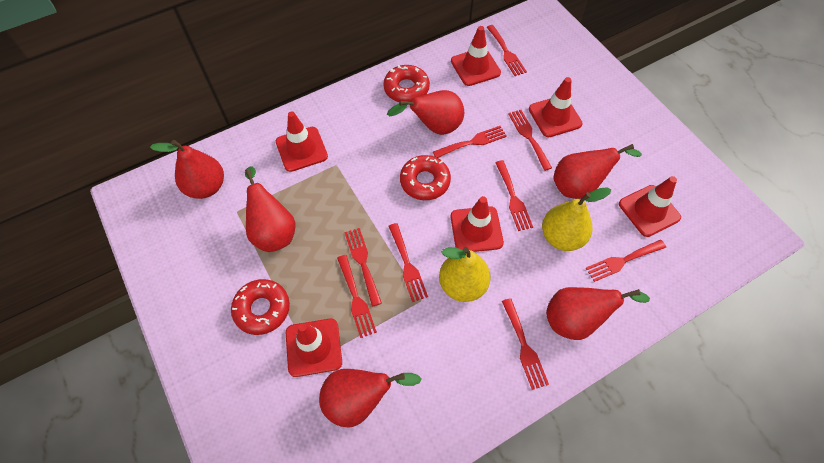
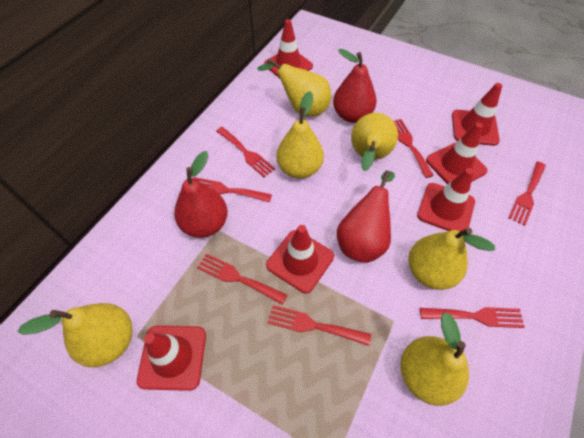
red donut: 3 -> 0
red fork: 9 -> 7
red pear: 6 -> 3
yellow pear: 2 -> 6

